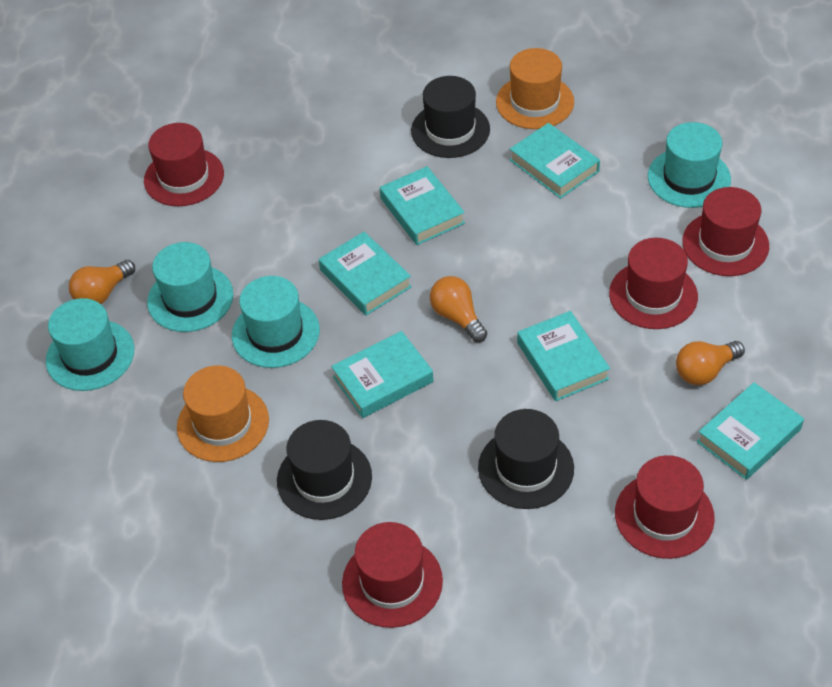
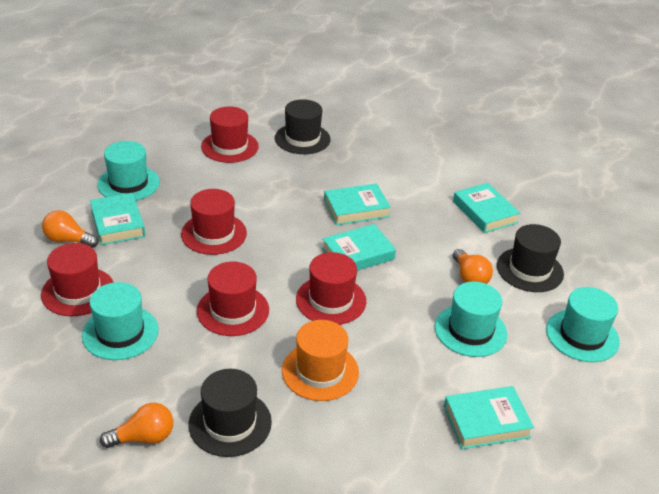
orange hat: 2 -> 1
turquoise book: 6 -> 5

